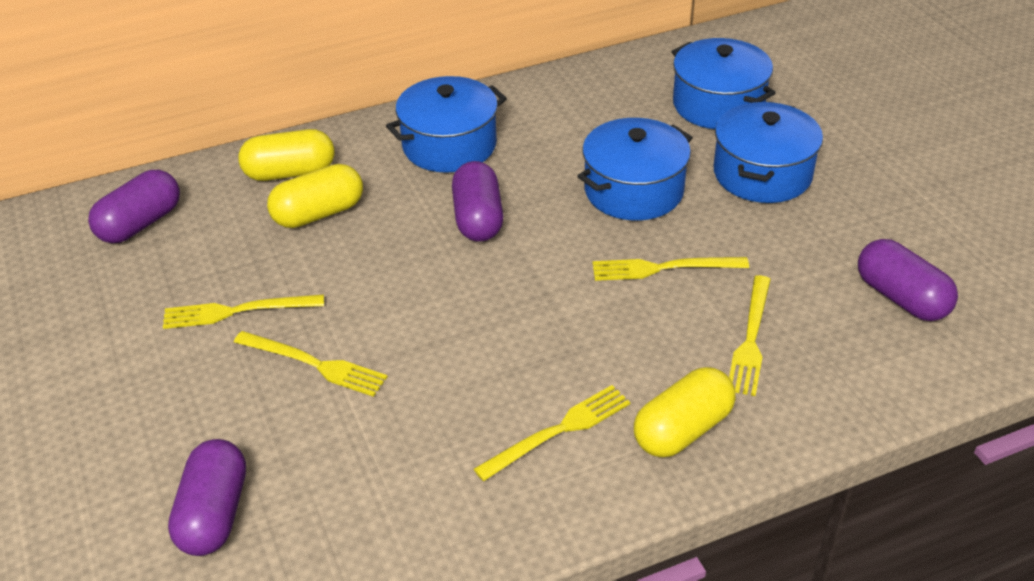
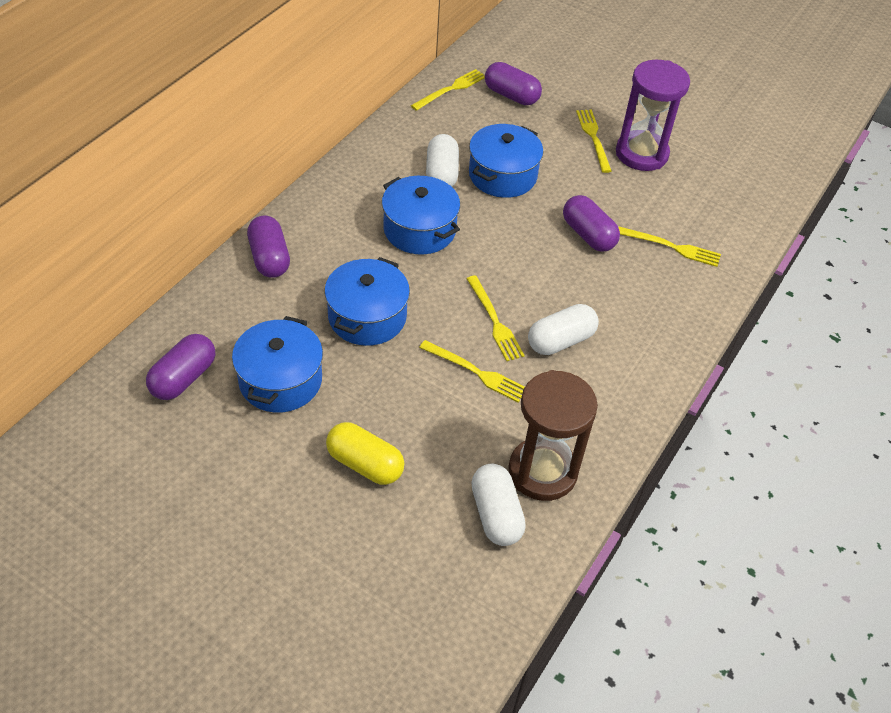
brown hourglass: 0 -> 1
purple hourglass: 0 -> 1
white capsule: 0 -> 3
yellow capsule: 3 -> 1

